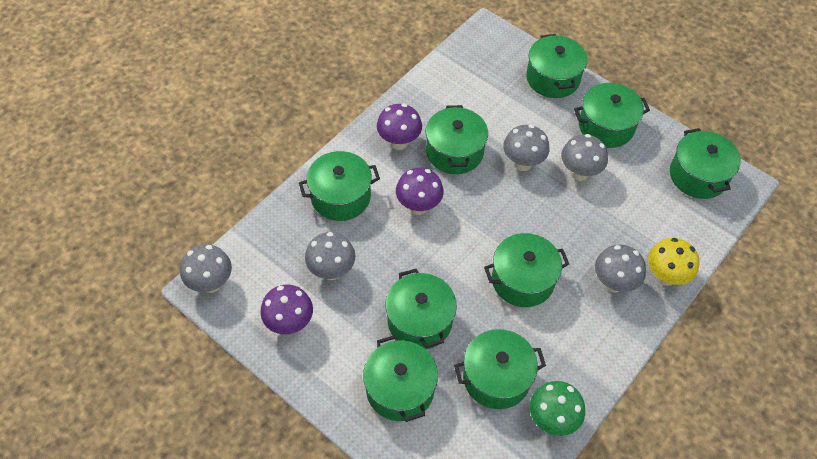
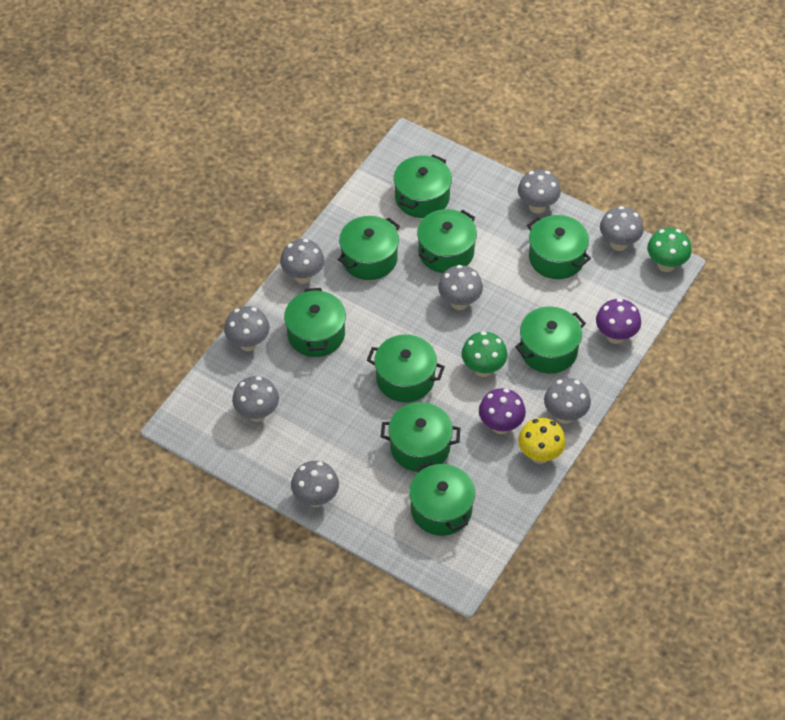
green mushroom: 1 -> 2
grey mushroom: 5 -> 8
purple mushroom: 3 -> 2

